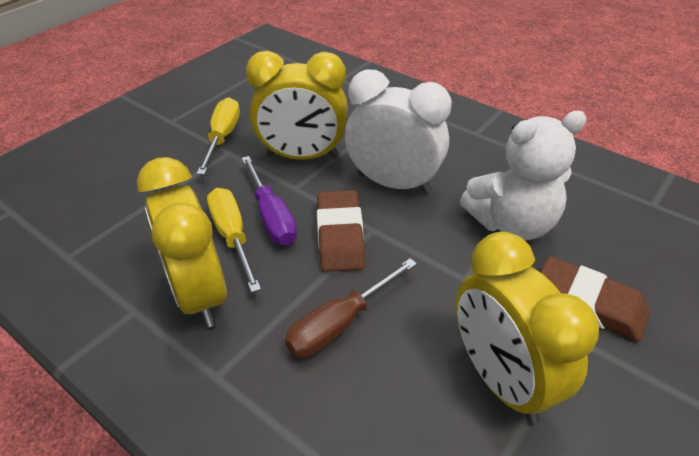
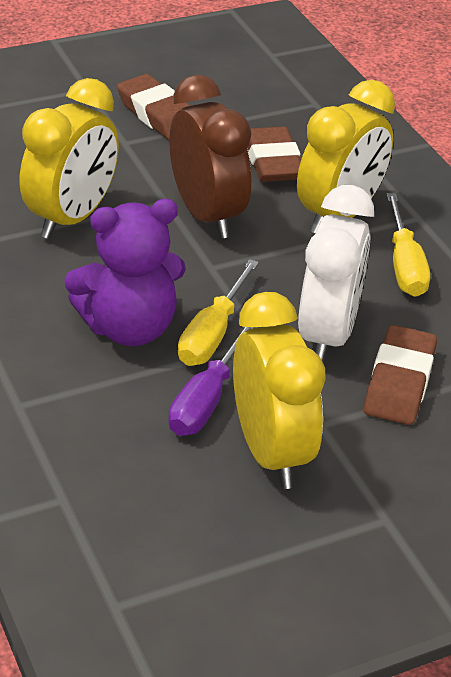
brown clock: 0 -> 1
brown eraser: 2 -> 3
brown screwdriver: 1 -> 0
purple teddy bear: 0 -> 1
white teddy bear: 1 -> 0

